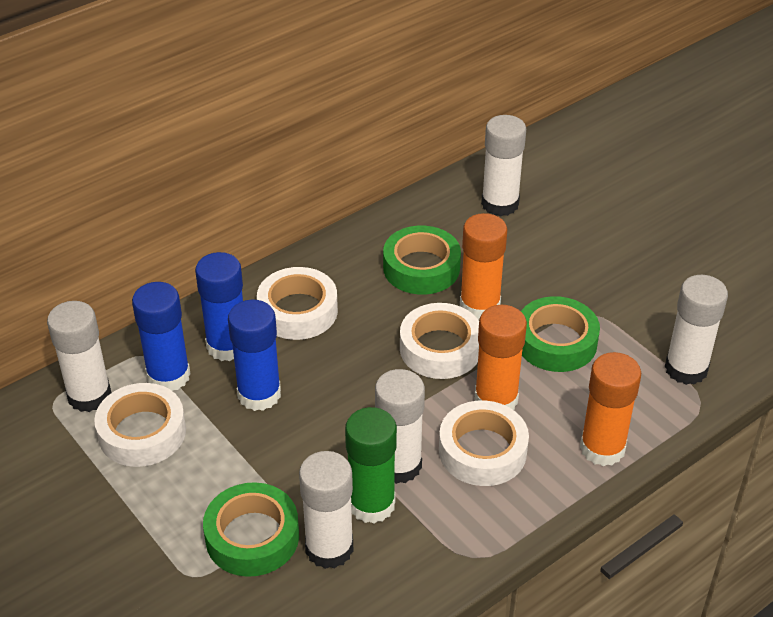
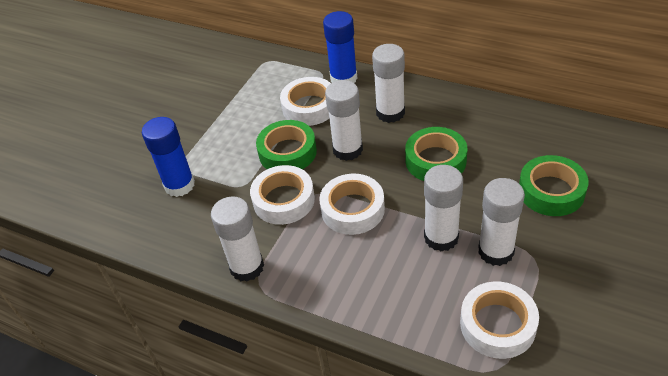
blue glue stick: 3 -> 2
green glue stick: 1 -> 0
orange glue stick: 3 -> 0

